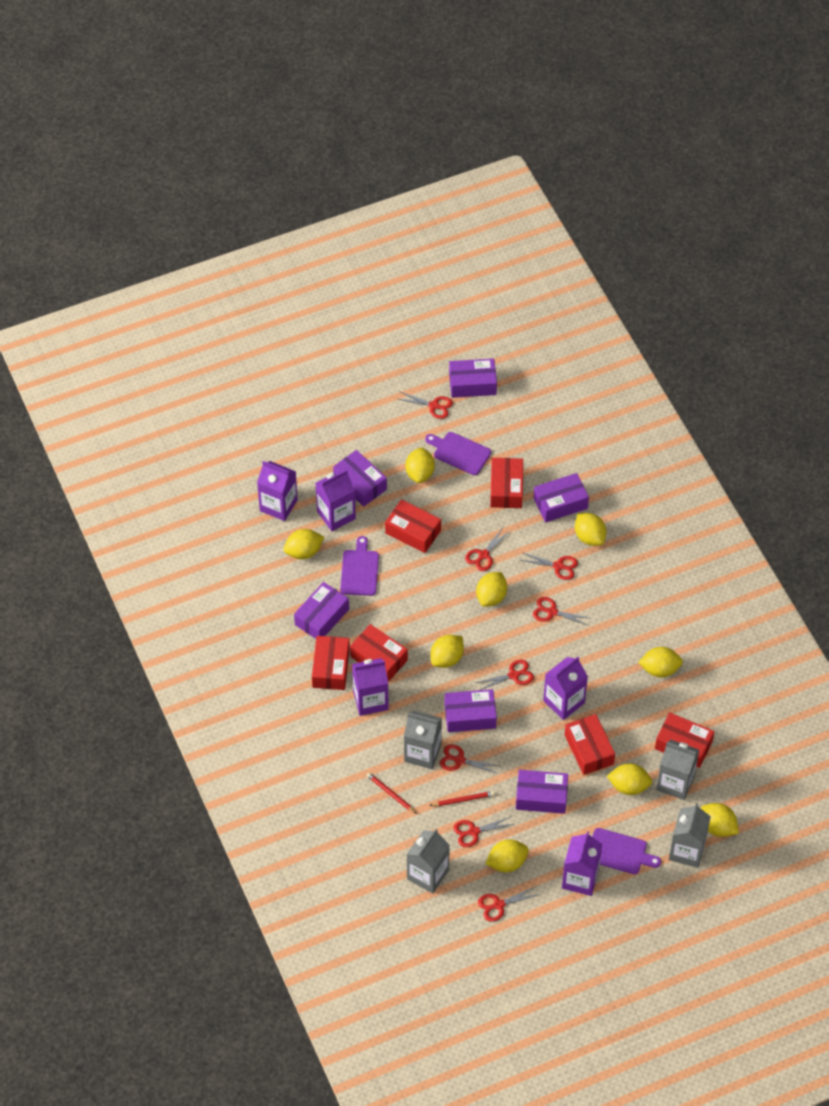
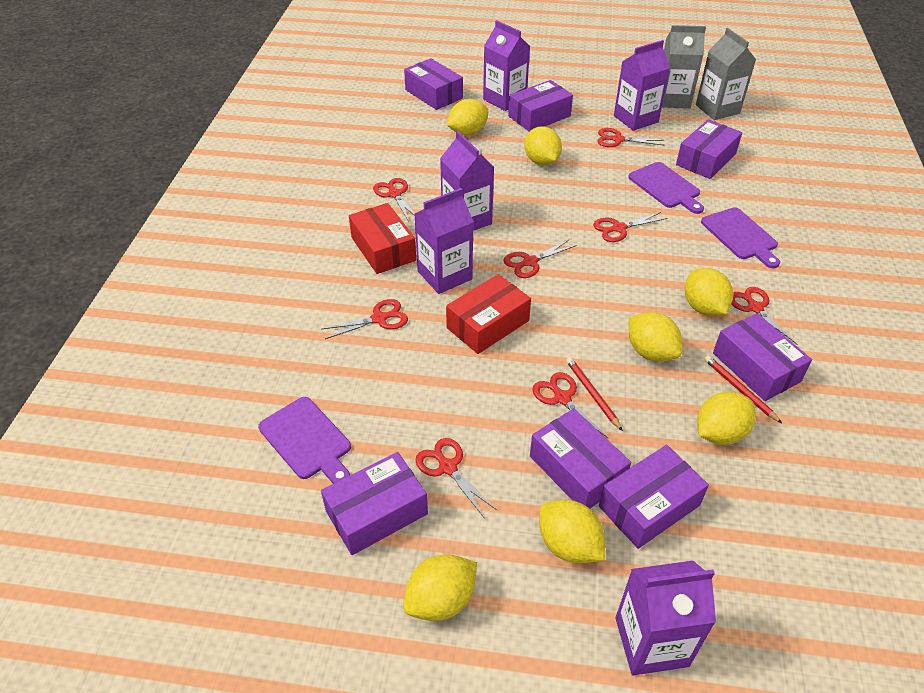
grey carton: 4 -> 2
purple box: 6 -> 7
red box: 6 -> 2
yellow lemon: 9 -> 7

